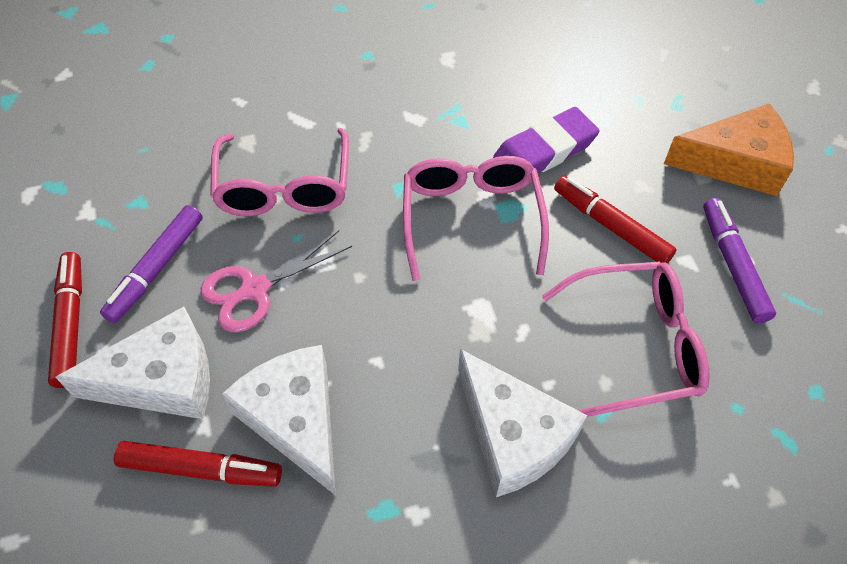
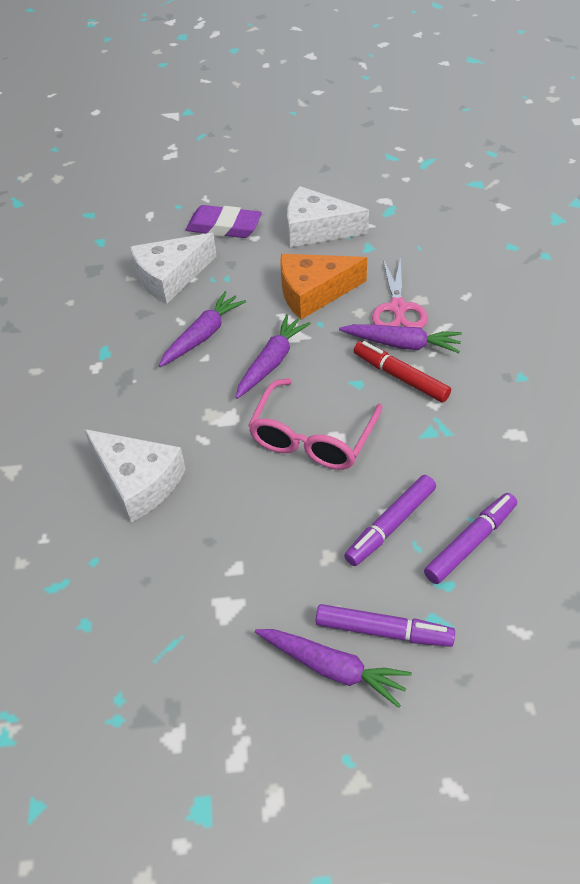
pink glasses: 3 -> 1
purple carrot: 0 -> 4
purple marker: 2 -> 3
red marker: 3 -> 1

